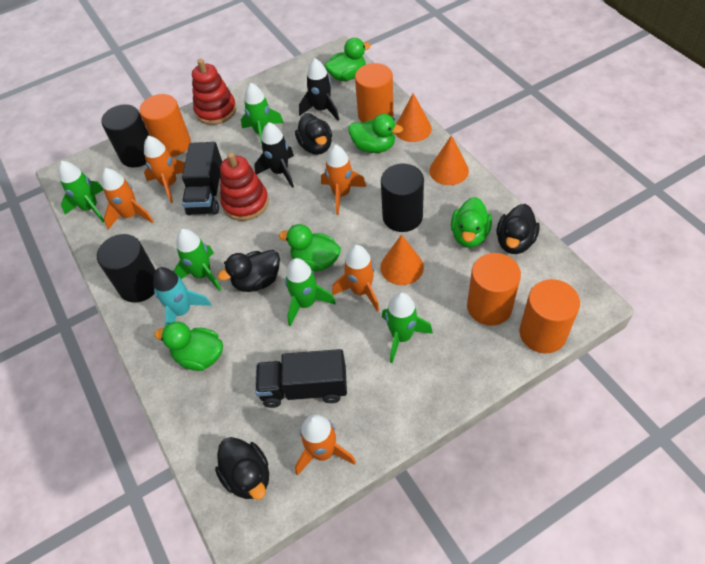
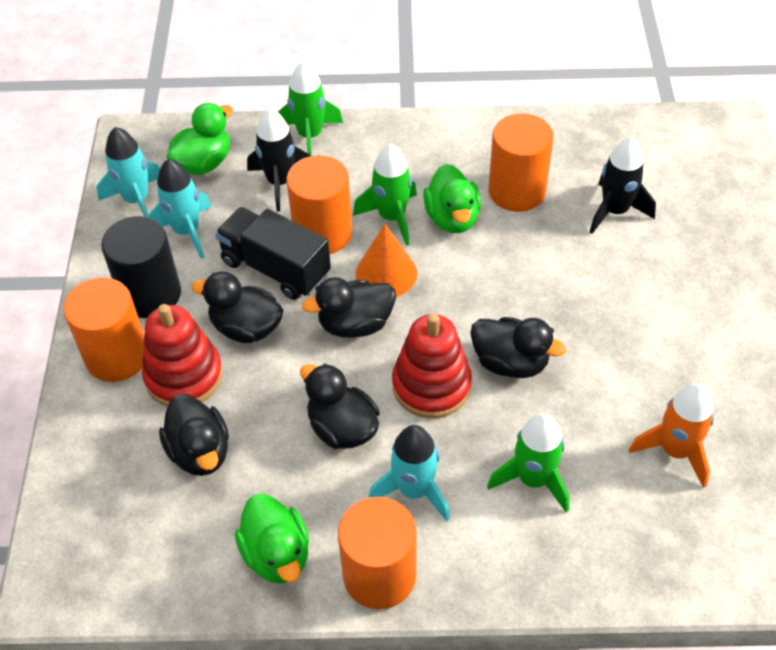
black cylinder: 3 -> 1
black duck: 4 -> 5
black truck: 2 -> 1
green duck: 5 -> 3
green rocket: 5 -> 3
orange cone: 3 -> 1
orange rocket: 5 -> 1
turquoise rocket: 1 -> 3

